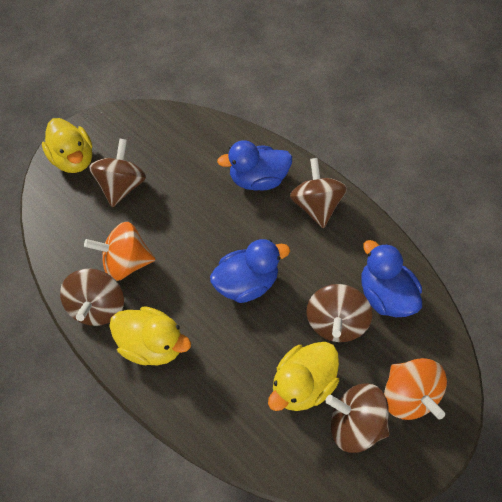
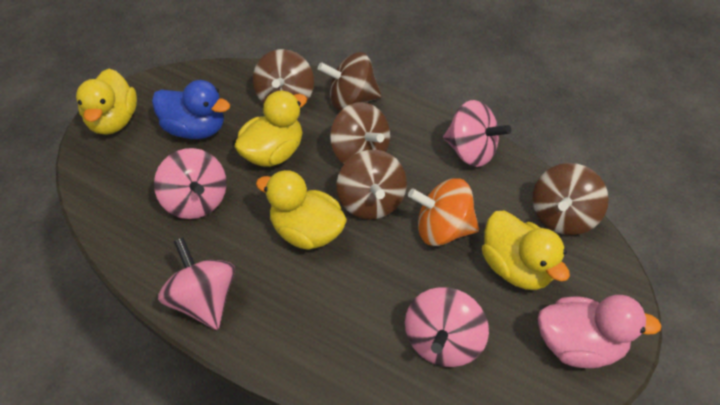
blue duck: 3 -> 1
orange spinning top: 2 -> 1
pink duck: 0 -> 1
pink spinning top: 0 -> 4
yellow duck: 3 -> 4

